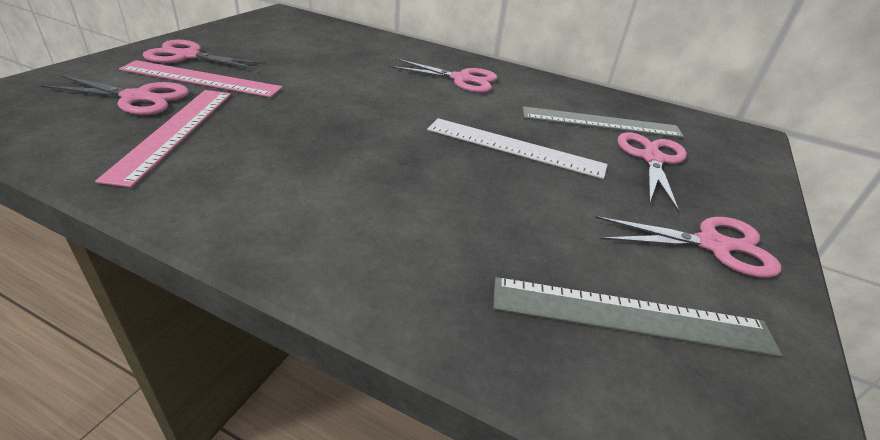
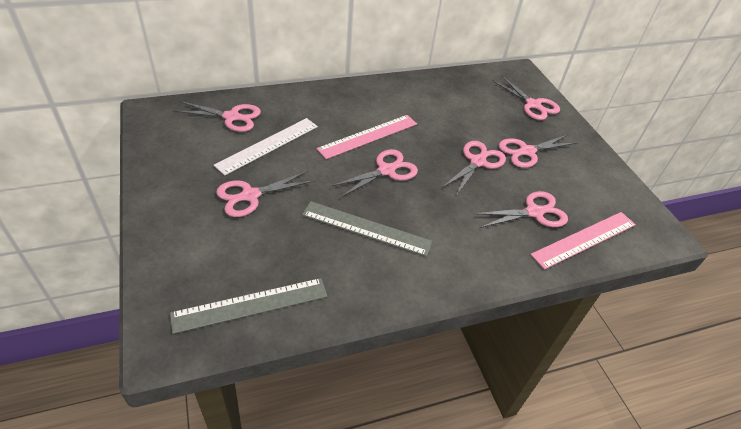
pink scissors: 5 -> 7

